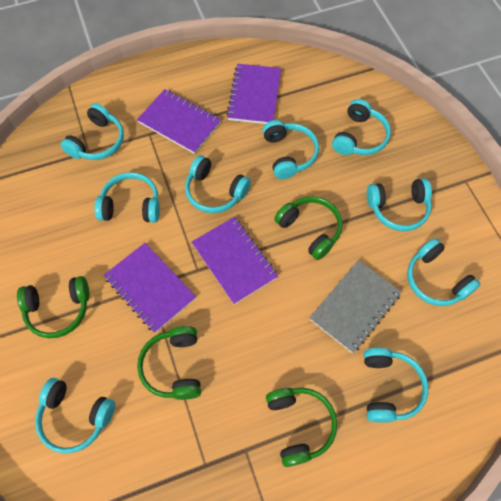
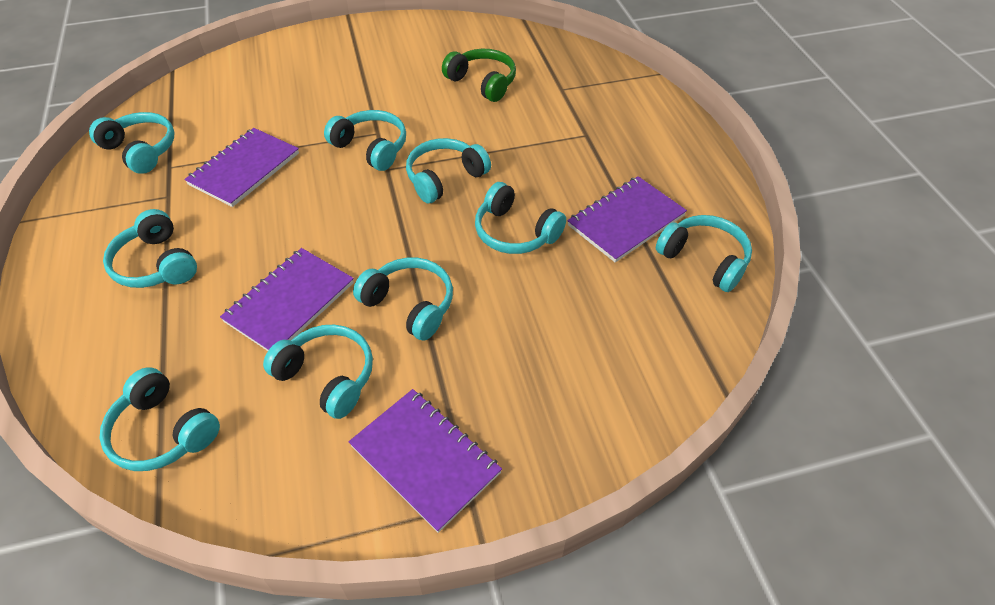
green headphones: 4 -> 1
grey notebook: 1 -> 0

